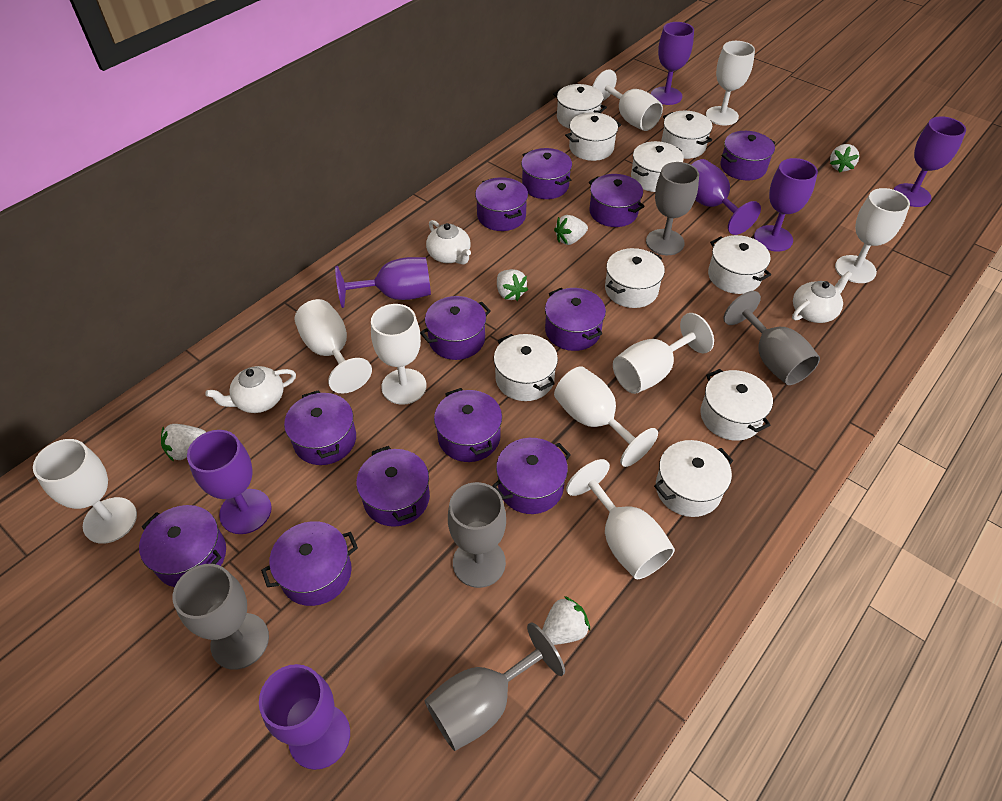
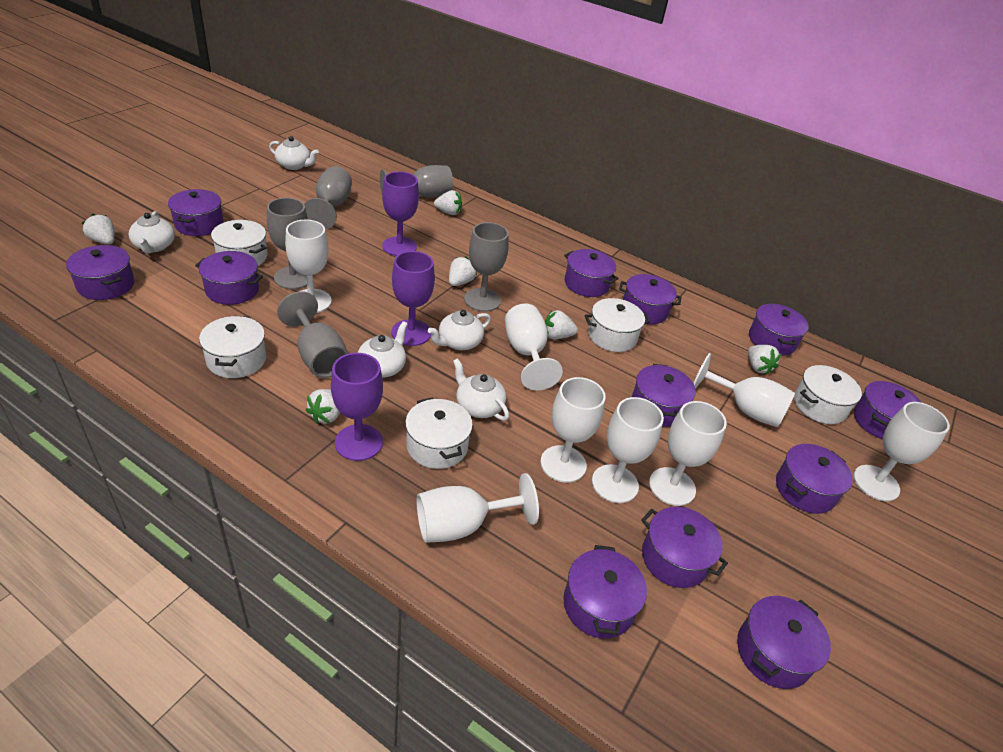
purple goblet: 7 -> 3
white goblet: 9 -> 8
white pot: 9 -> 5
white strawberry: 5 -> 6
white teapot: 3 -> 5

